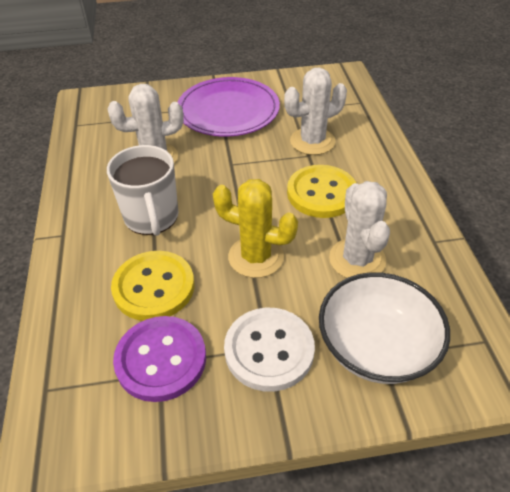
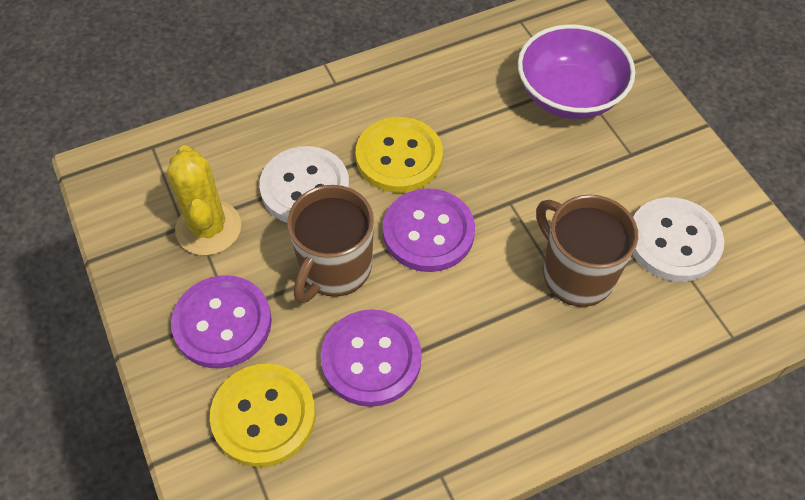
brown mug: 0 -> 2
purple bowl: 0 -> 1
purple button: 1 -> 3
purple plate: 1 -> 0
white bowl: 1 -> 0
white button: 1 -> 2
white cactus: 3 -> 0
white mug: 1 -> 0

